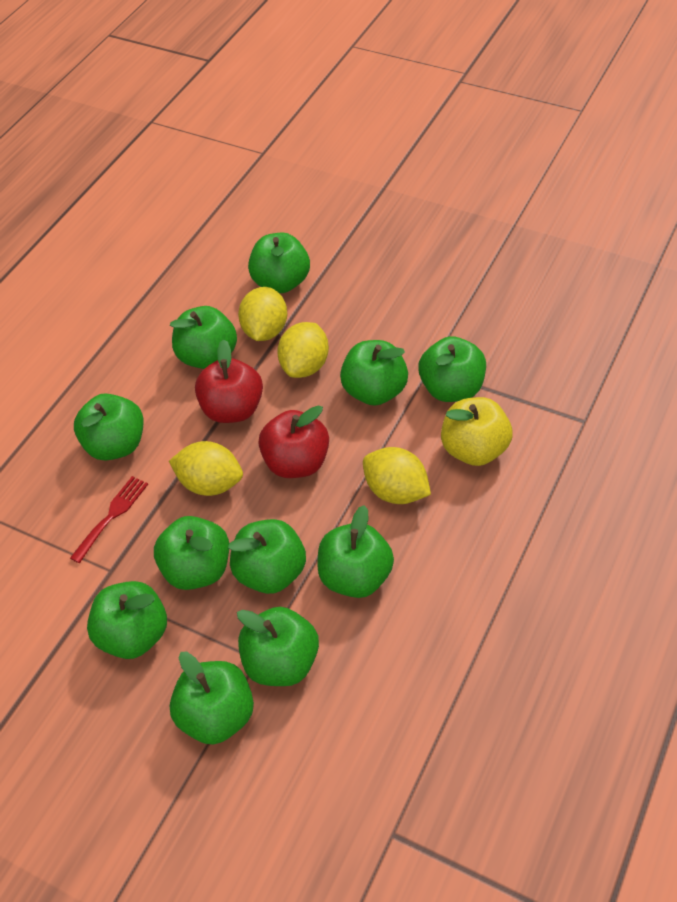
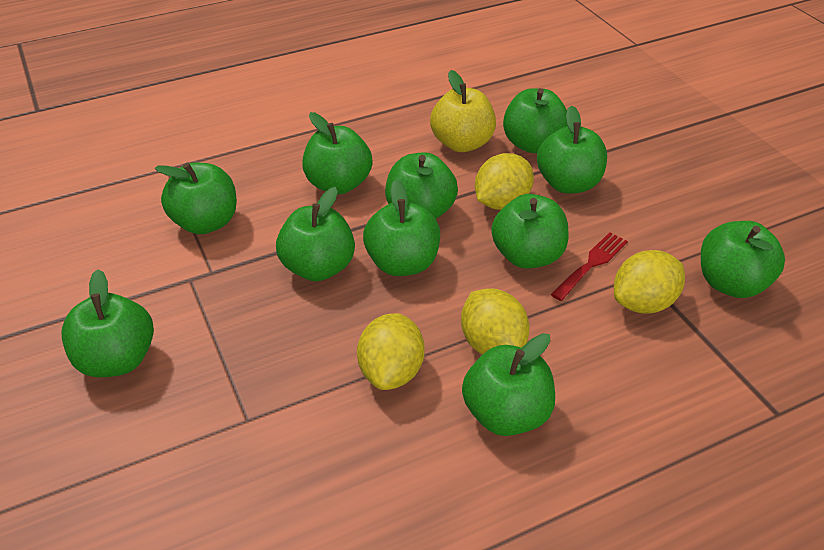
red apple: 2 -> 0

